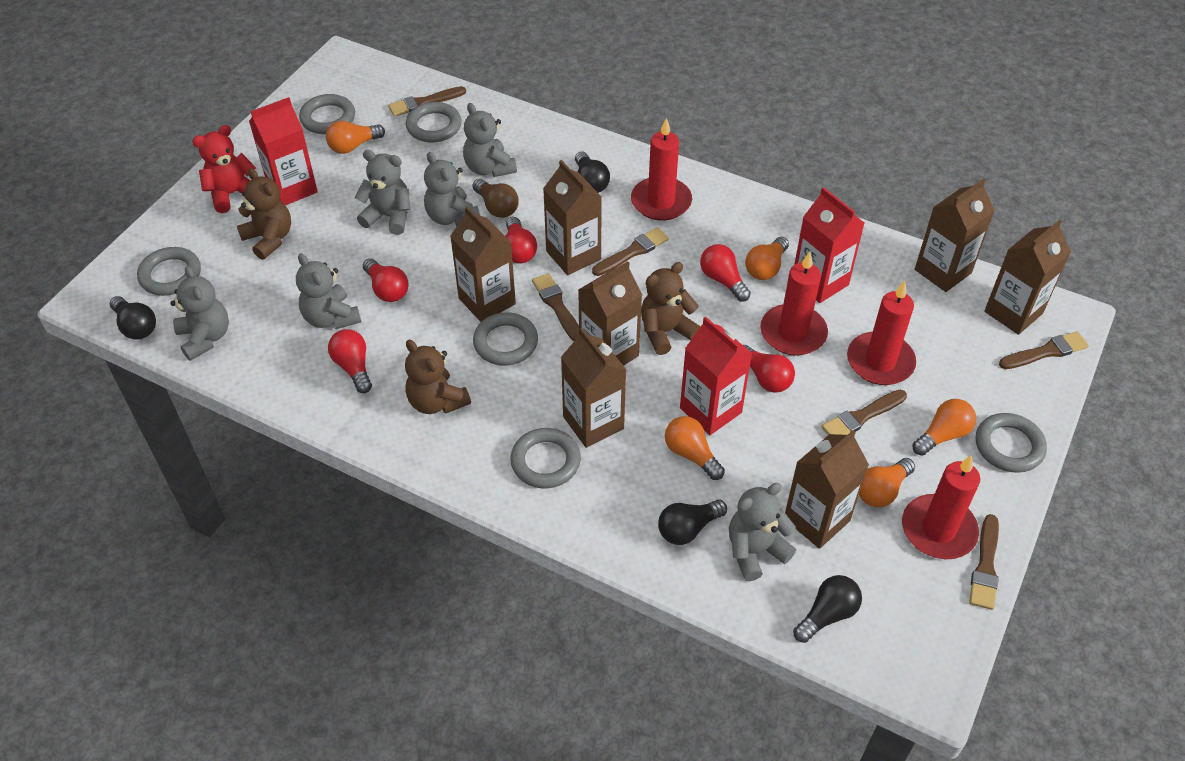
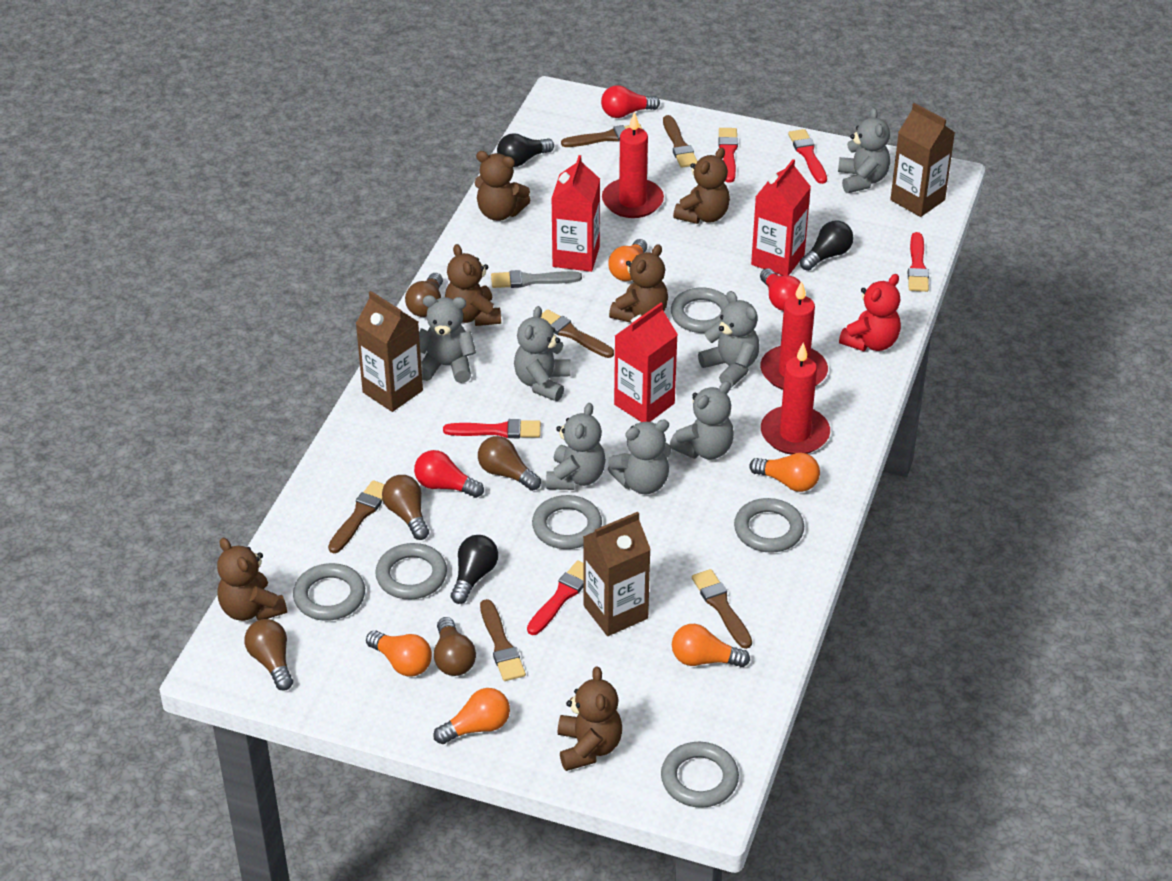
black light bulb: 4 -> 3
brown carton: 7 -> 3
brown light bulb: 1 -> 5
brown teddy bear: 3 -> 6
grey brush: 0 -> 1
grey teddy bear: 6 -> 7
red brush: 0 -> 5
red candle: 4 -> 3
red light bulb: 5 -> 3

